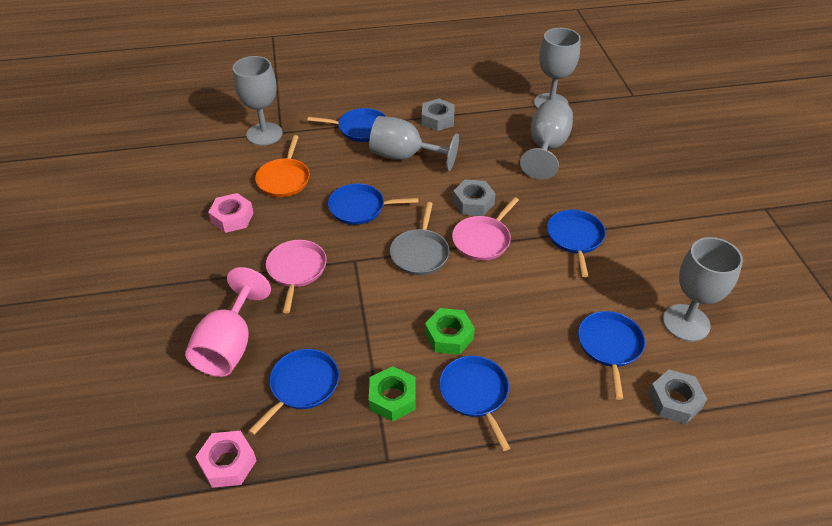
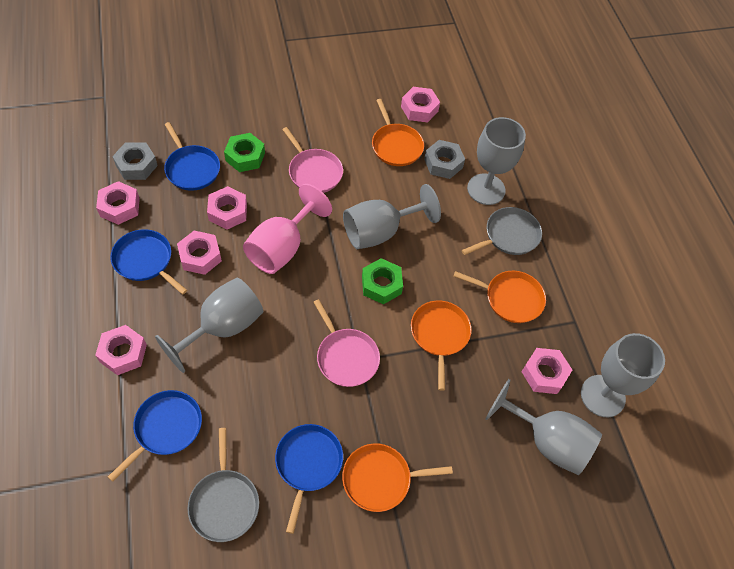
blue pan: 6 -> 4
grey nut: 3 -> 2
grey pan: 1 -> 2
orange pan: 1 -> 4
pink nut: 2 -> 6

